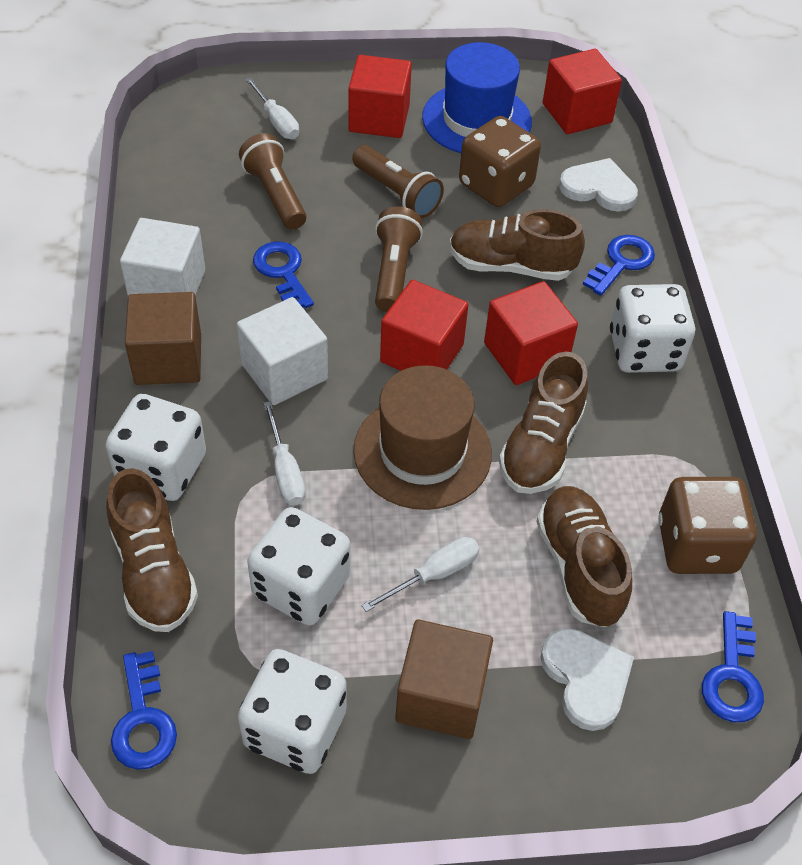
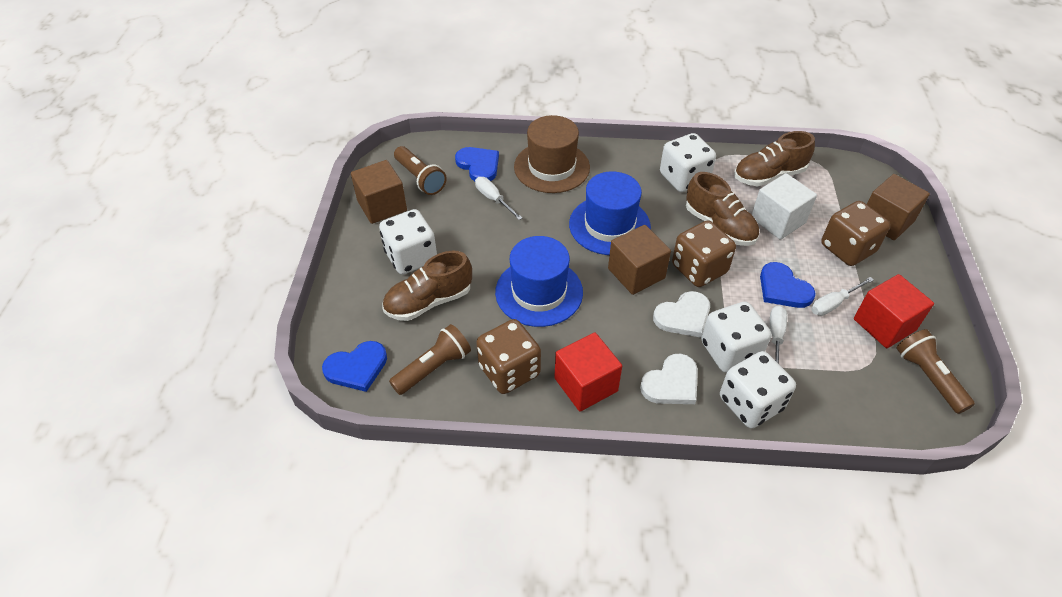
blue hat: 1 -> 2
blue heart: 0 -> 3
blue key: 4 -> 0
brown cube: 2 -> 3
brown dice: 2 -> 3
brown shoe: 4 -> 3
red cube: 4 -> 2
white cube: 2 -> 1

